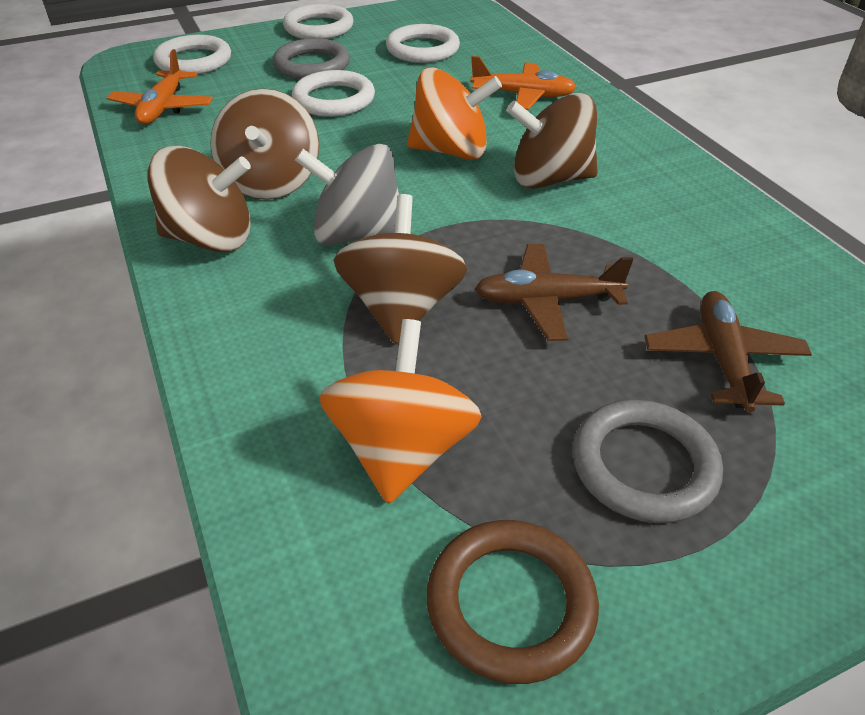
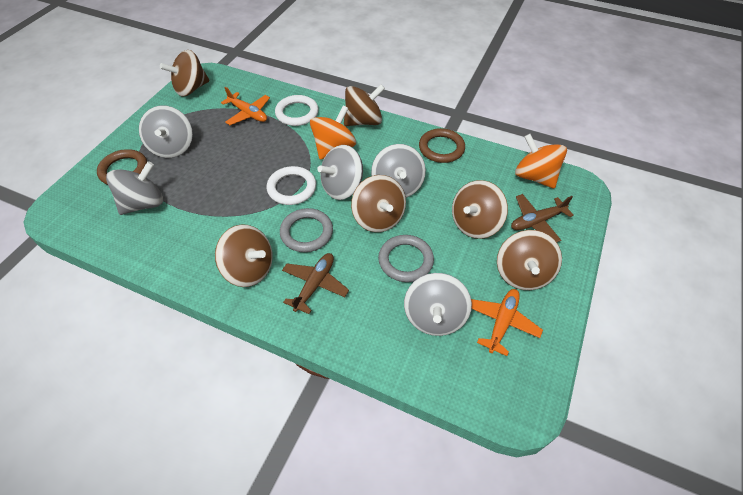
brown ring: 1 -> 2
brown spinning top: 4 -> 6
grey spinning top: 1 -> 5
white ring: 4 -> 2

